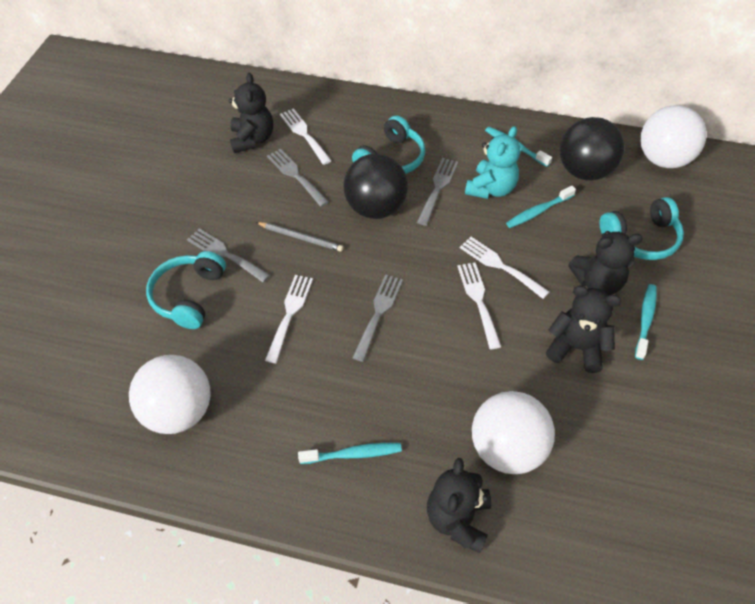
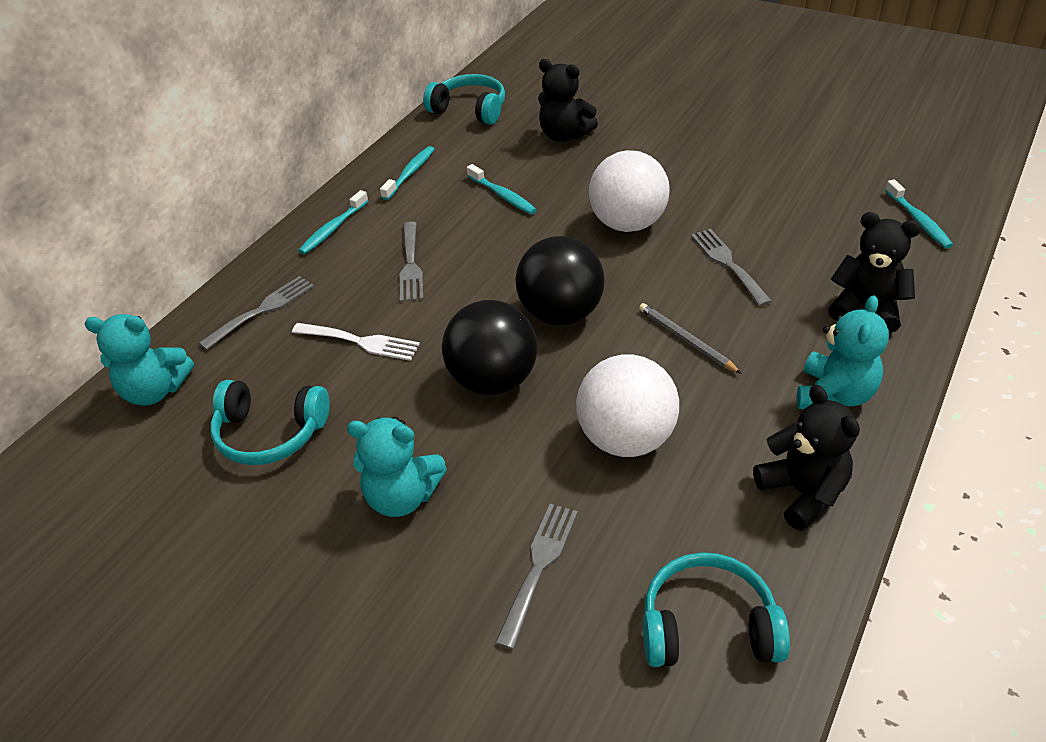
black teddy bear: 4 -> 3
turquoise teddy bear: 1 -> 3
white ball: 3 -> 2
white fork: 4 -> 1

